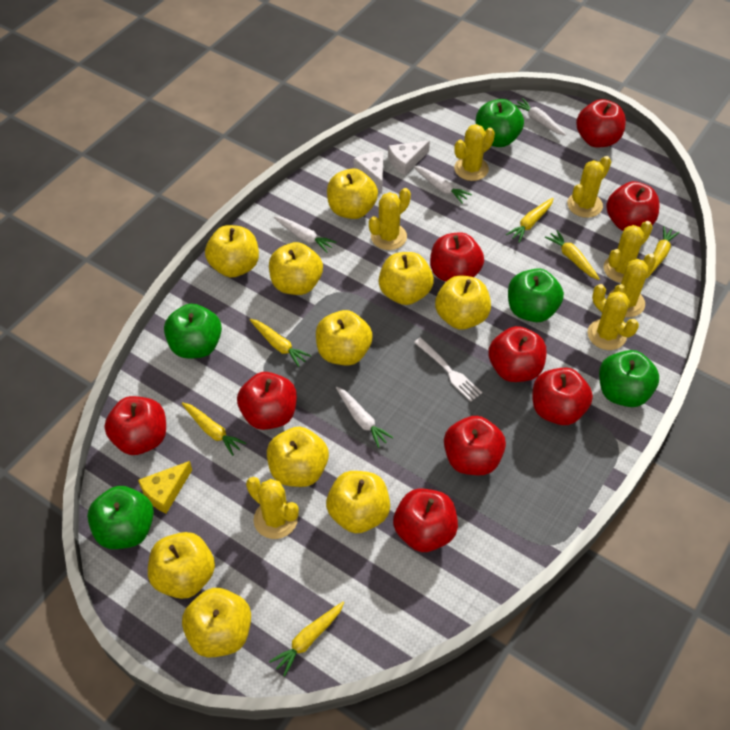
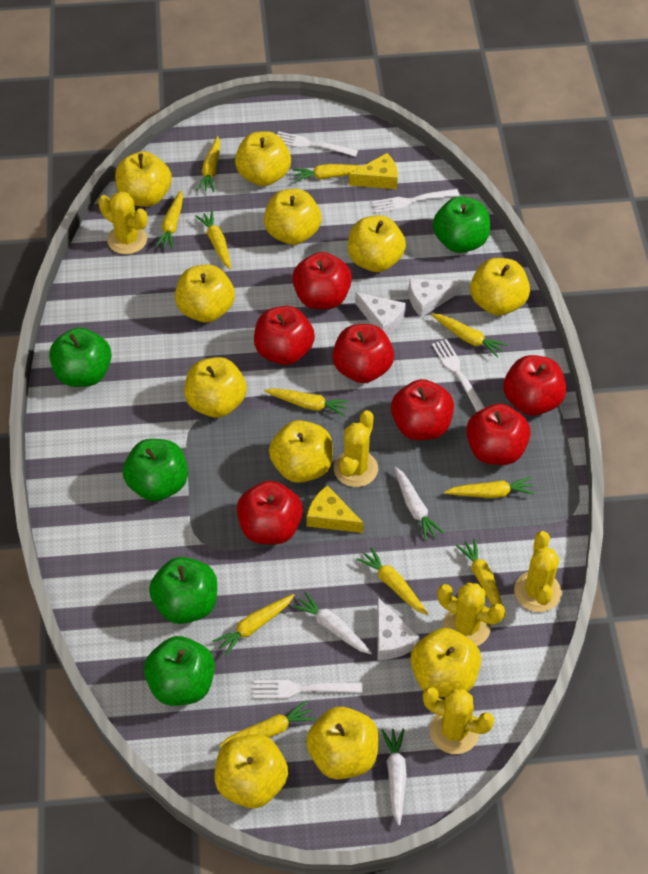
red apple: 9 -> 7
white carrot: 4 -> 3
white cheese: 2 -> 3
white fork: 1 -> 4
yellow apple: 10 -> 11
yellow cactus: 7 -> 5
yellow carrot: 6 -> 11
yellow cheese: 1 -> 2

